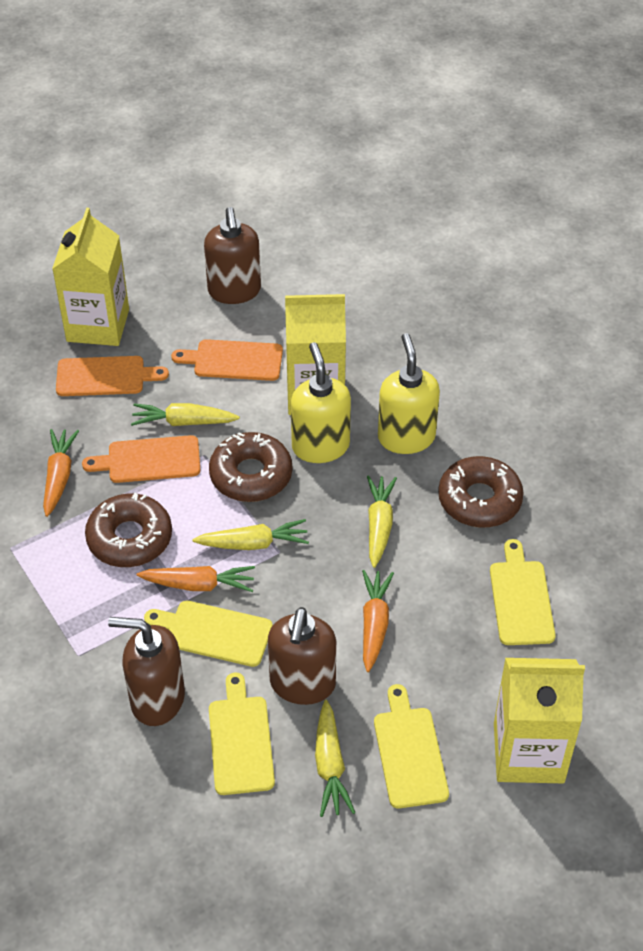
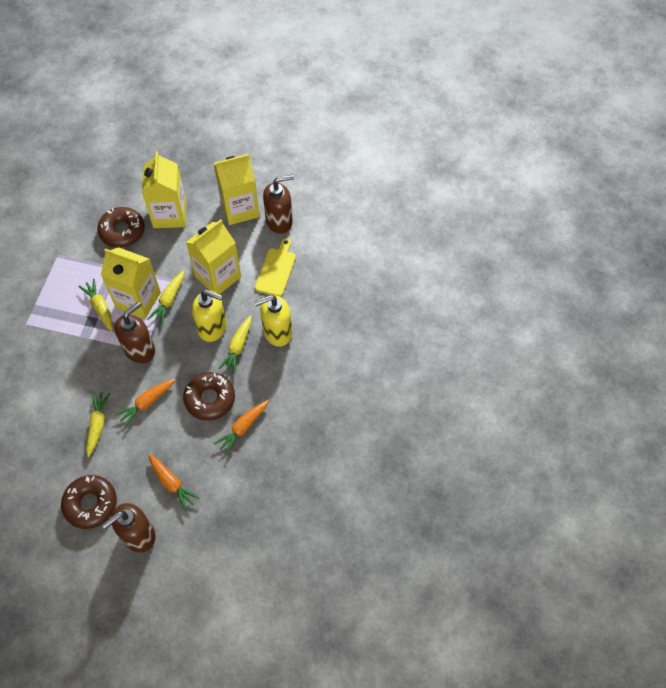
orange cutting board: 3 -> 0
yellow carton: 3 -> 4
yellow cutting board: 4 -> 1

